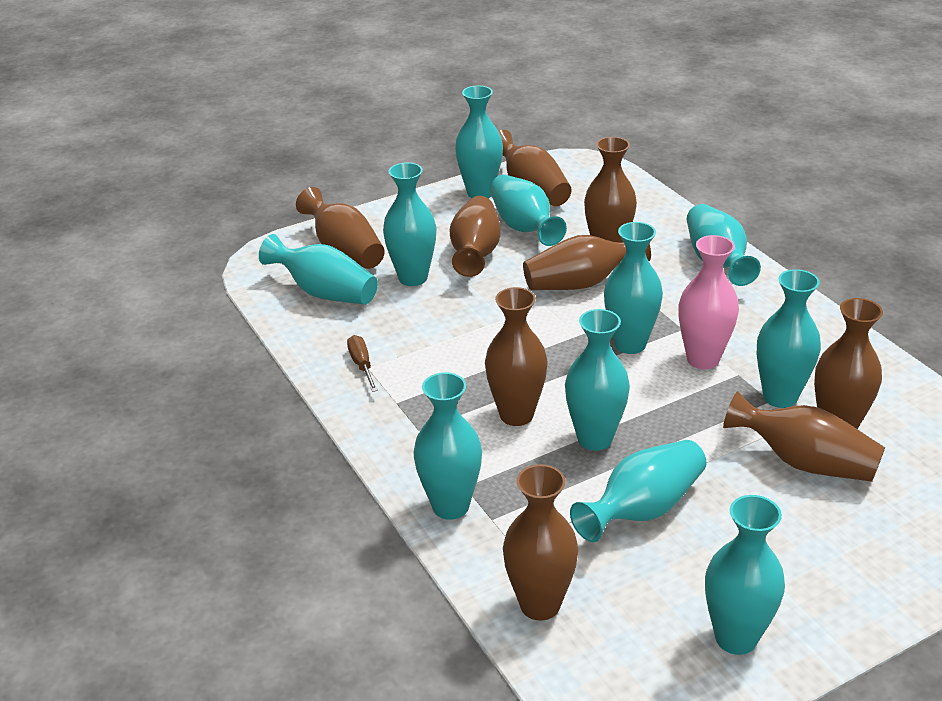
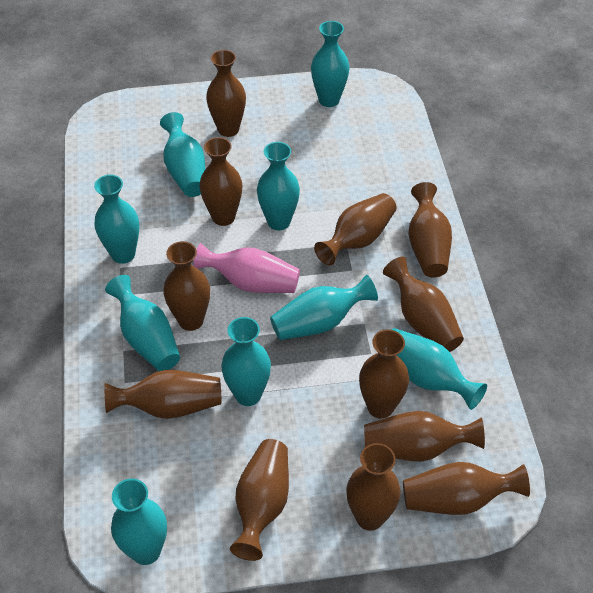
brown screwdriver: 1 -> 0
brown vase: 9 -> 12
turquoise vase: 11 -> 9

